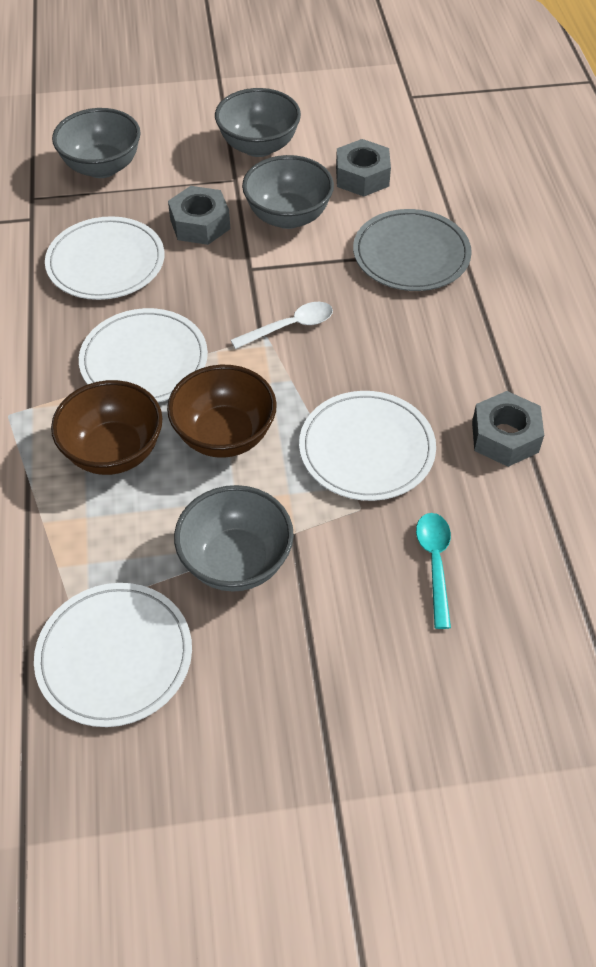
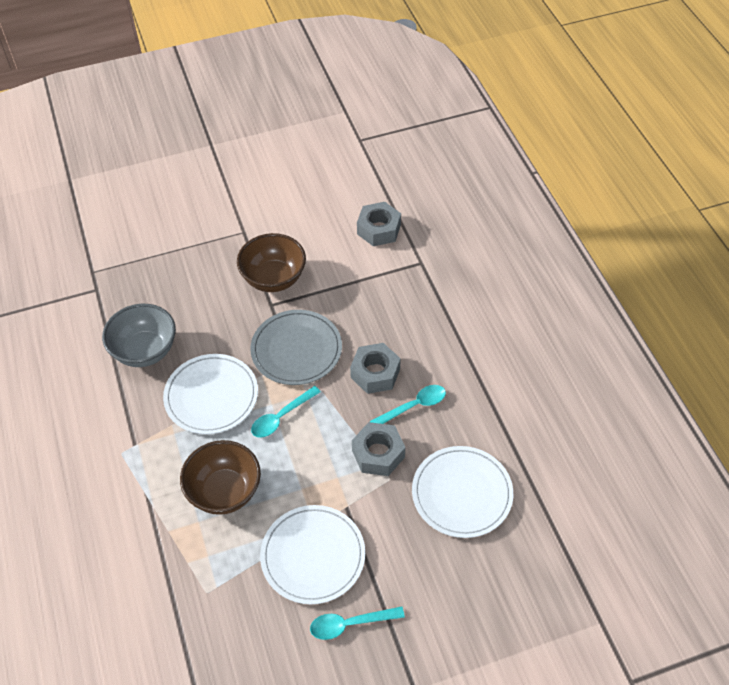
grey bowl: 4 -> 1
turquoise spoon: 1 -> 3
white plate: 4 -> 3
white spoon: 1 -> 0

